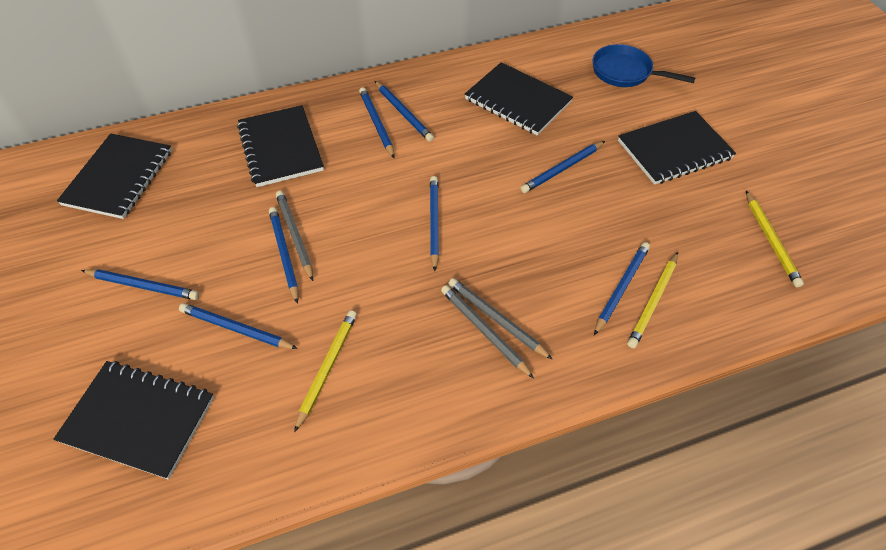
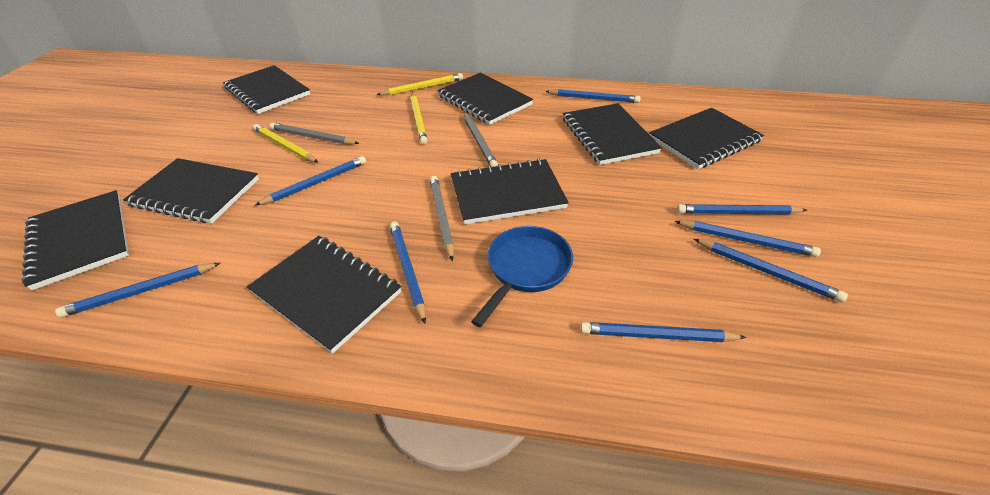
black notebook: 5 -> 8

